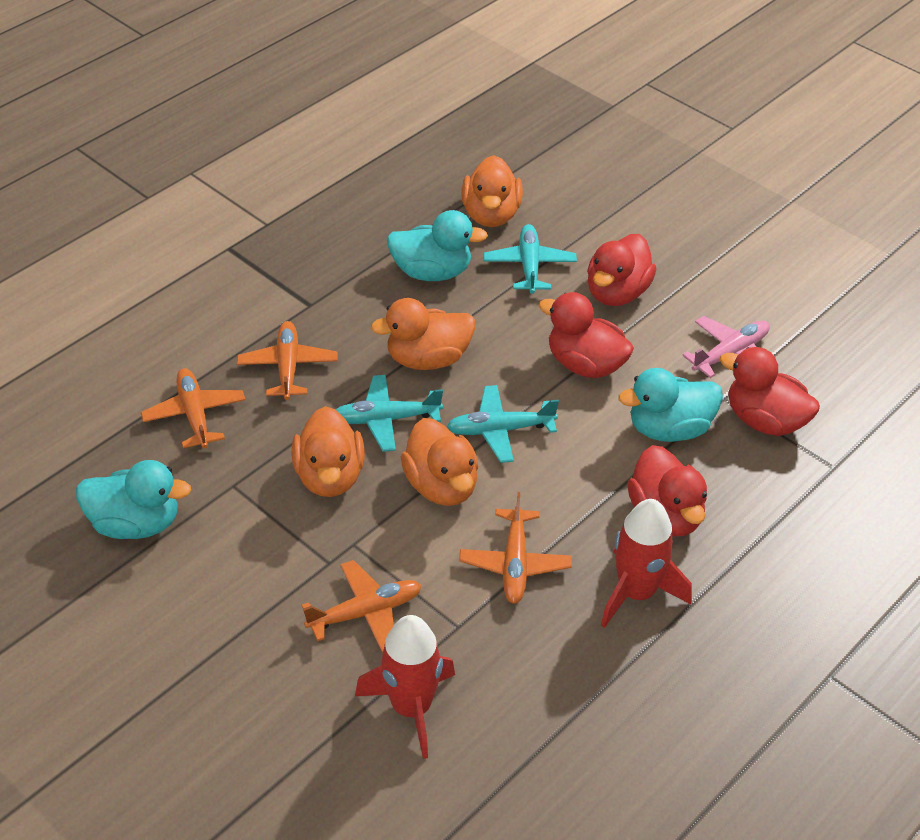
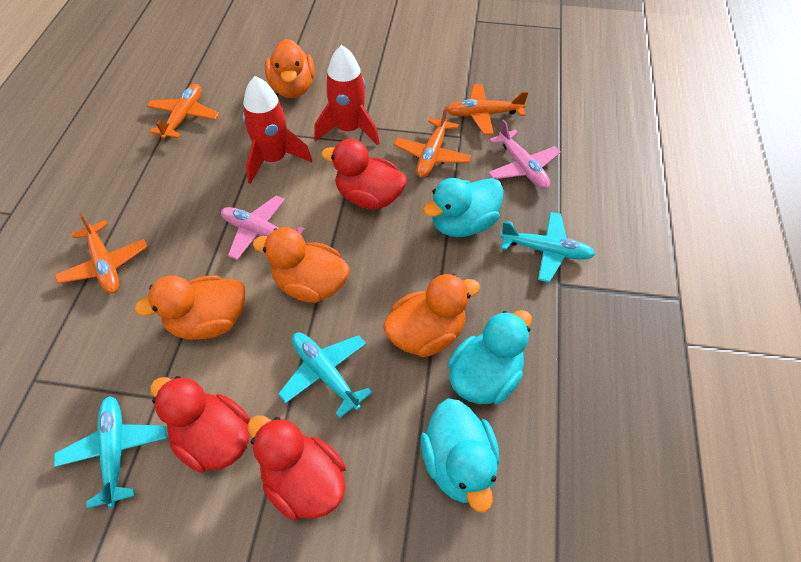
pink plane: 1 -> 2
red duck: 4 -> 3

